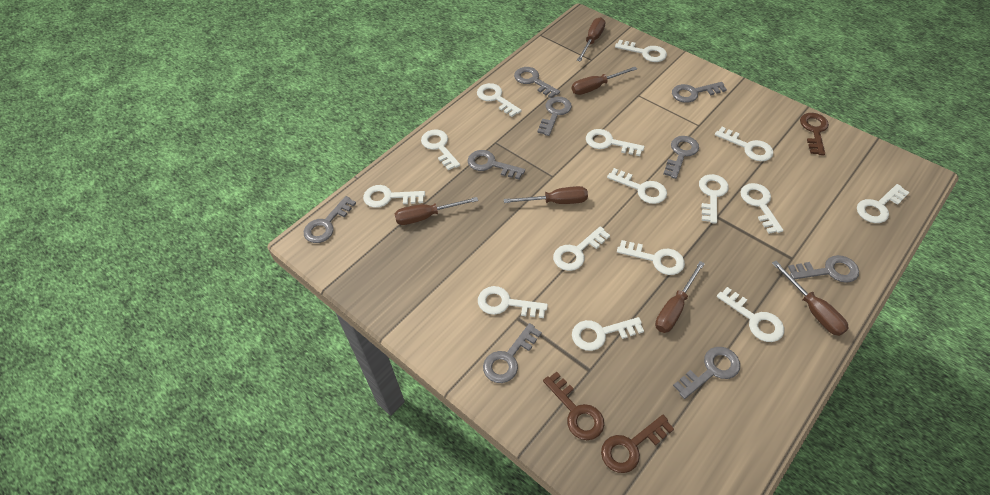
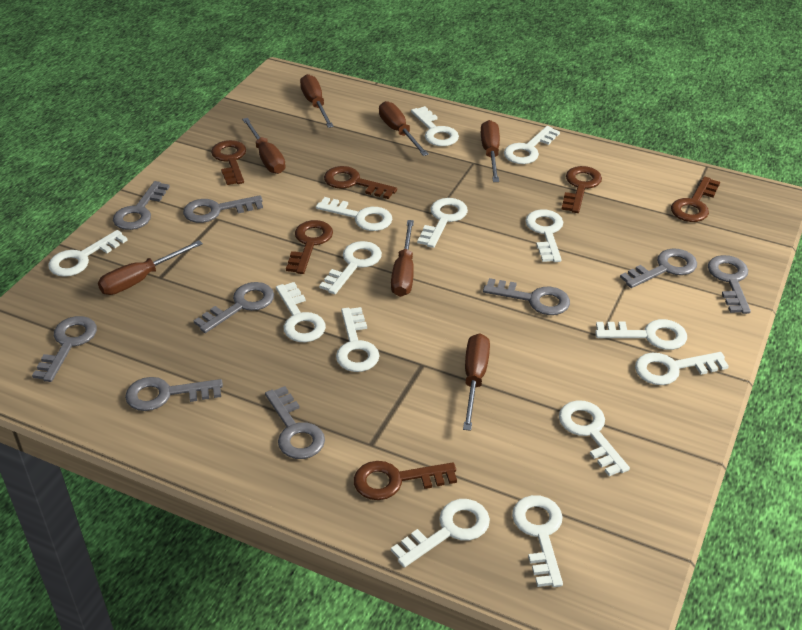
brown key: 3 -> 6
brown screwdriver: 6 -> 7
white key: 15 -> 14

